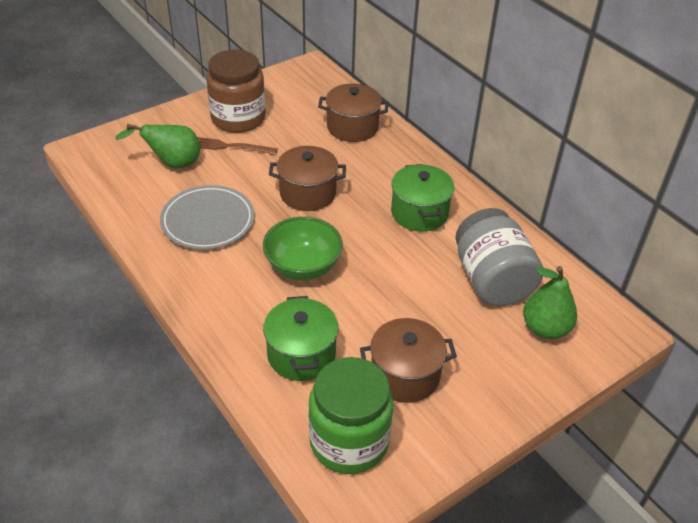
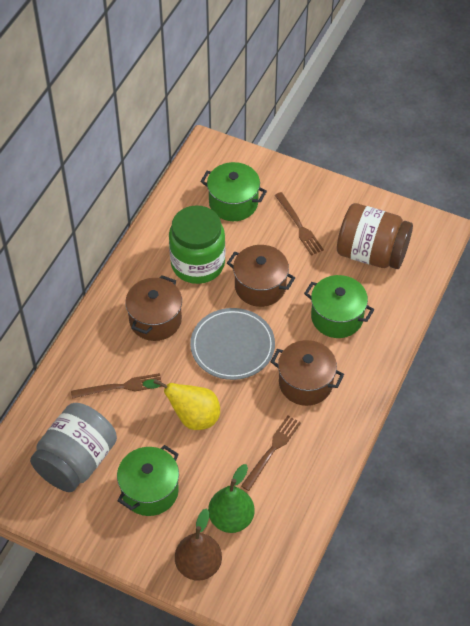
brown fork: 1 -> 3
brown pear: 0 -> 1
green bowl: 1 -> 0
green pear: 2 -> 1
green pot: 2 -> 3
yellow pear: 0 -> 1

